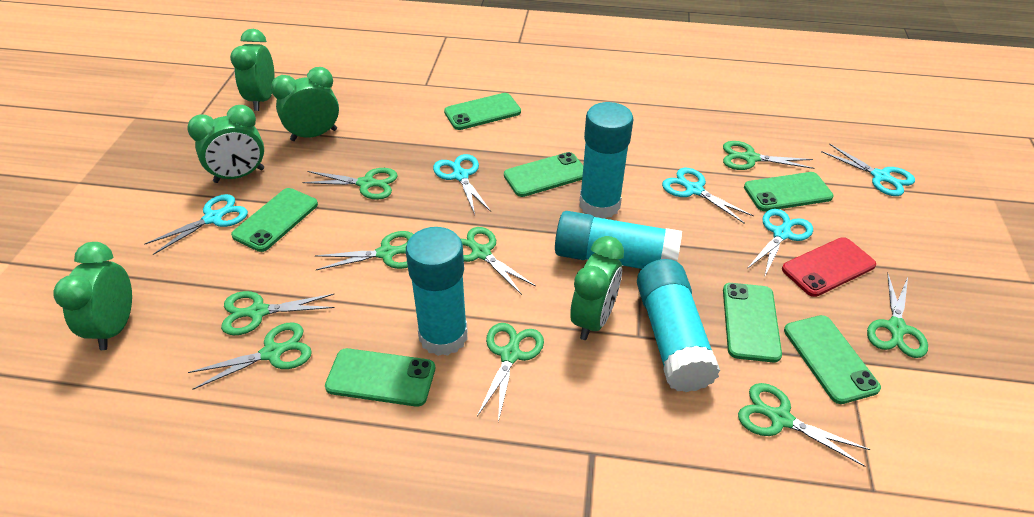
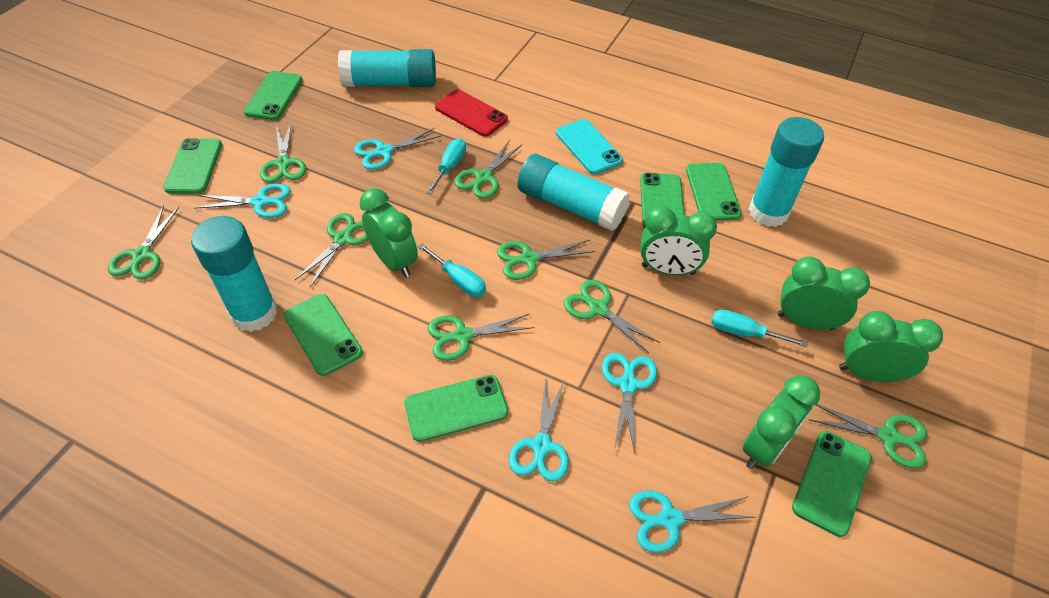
green scissors: 9 -> 8
turquoise phone: 0 -> 1
turquoise screwdriver: 0 -> 3

